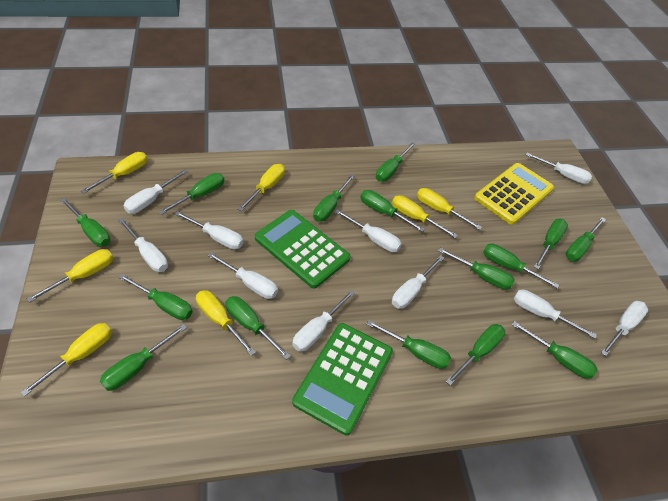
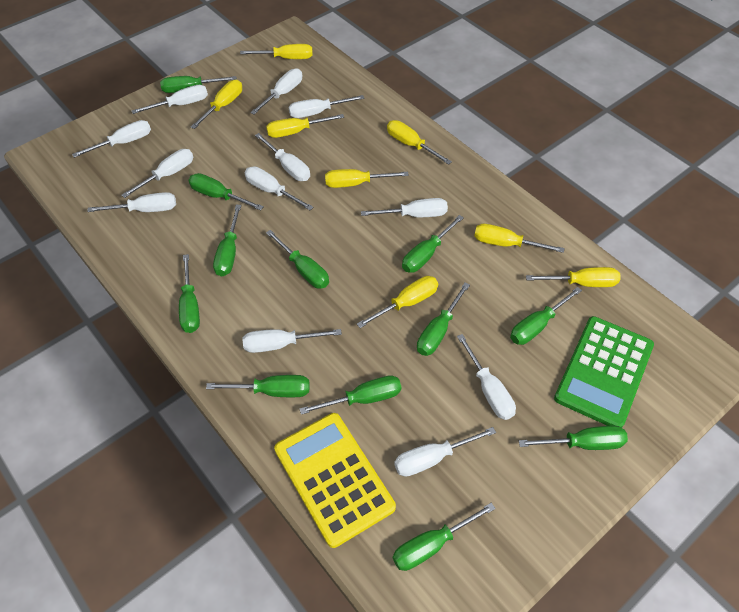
green calculator: 2 -> 1
green screwdriver: 15 -> 12
white screwdriver: 10 -> 12
yellow screwdriver: 7 -> 8

